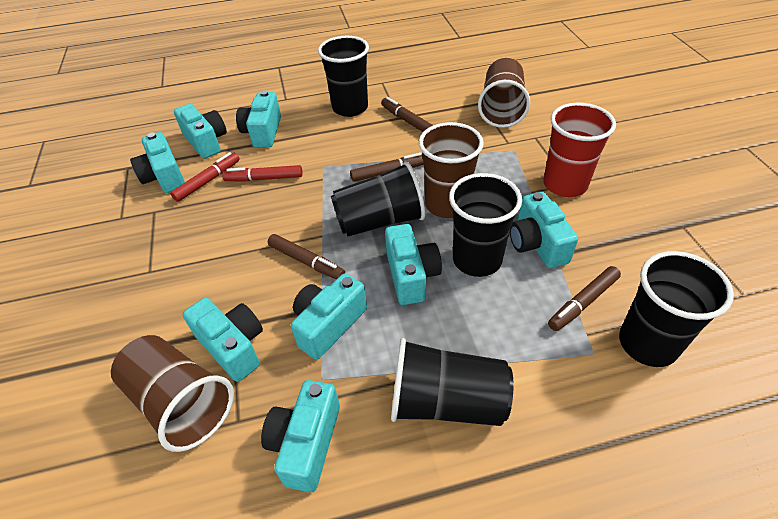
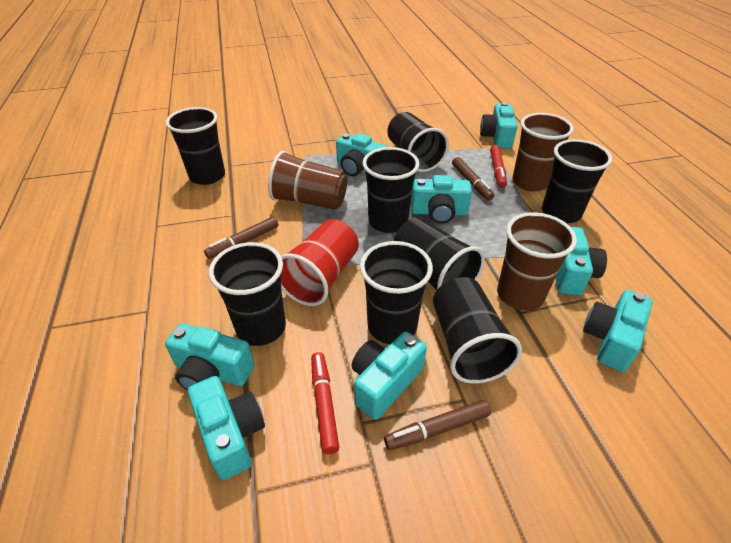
black cup: 5 -> 8
brown marker: 4 -> 3

